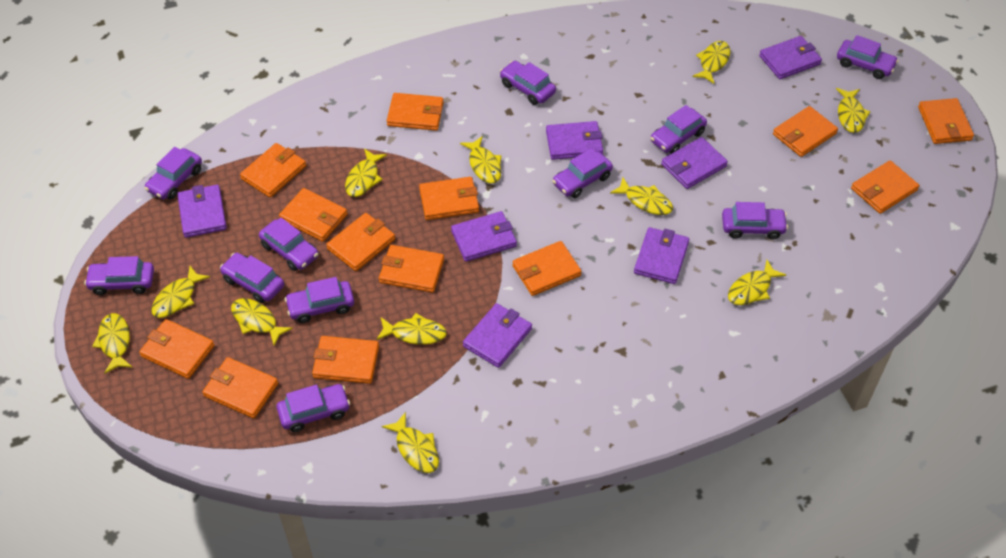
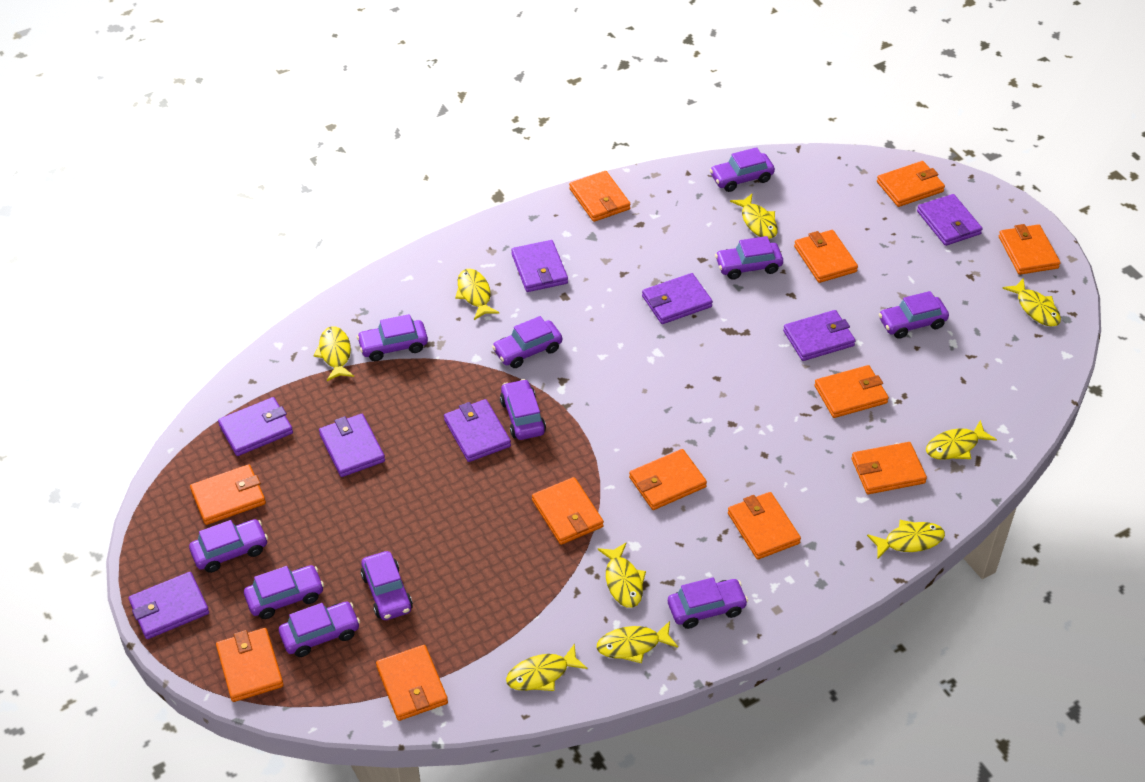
orange wallet: 13 -> 12
purple wallet: 7 -> 8
yellow fish: 11 -> 9

